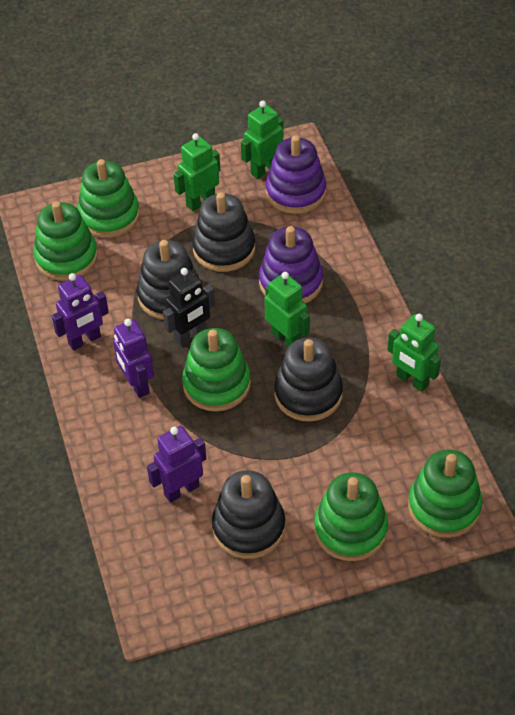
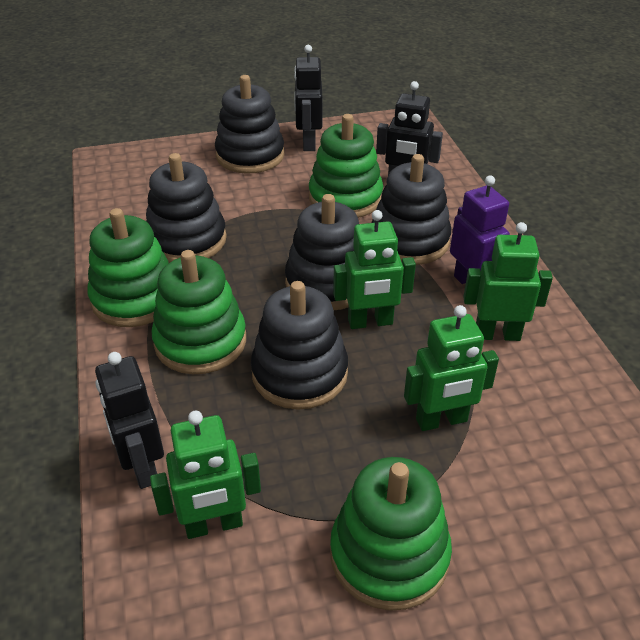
black robot: 1 -> 3
black stacking toy: 4 -> 5
green stacking toy: 5 -> 4
purple robot: 3 -> 1
purple stacking toy: 2 -> 0

